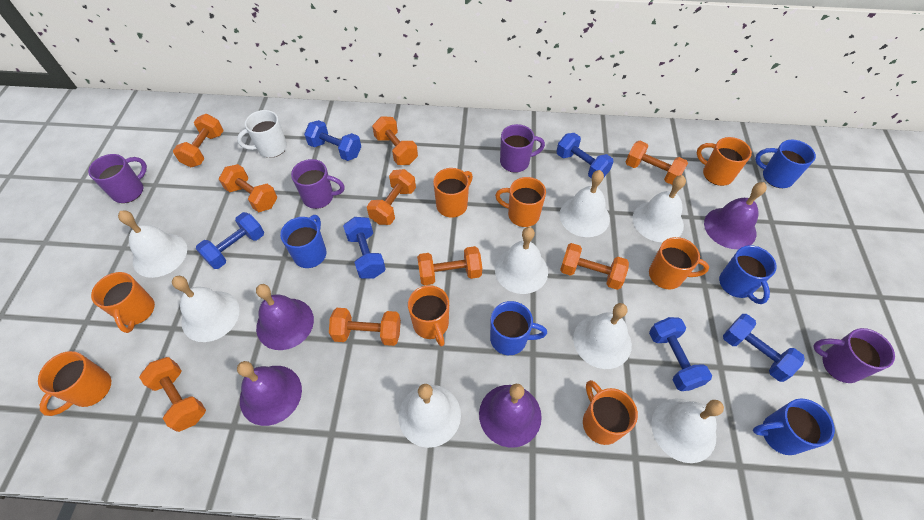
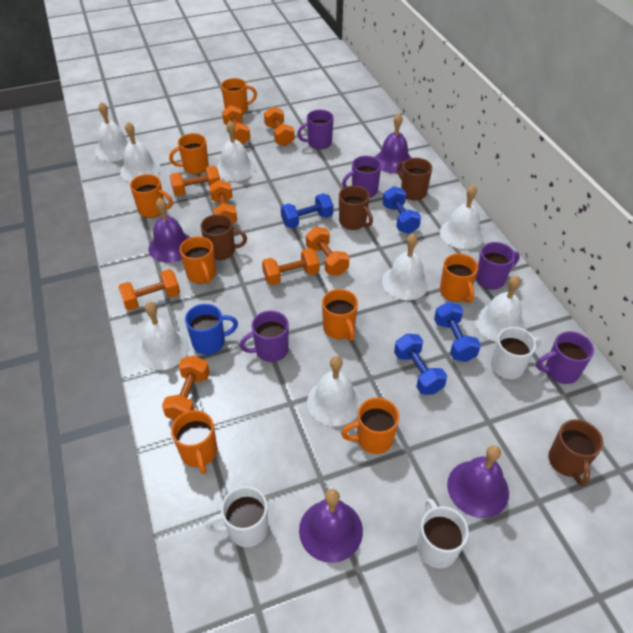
blue dumbbell: 6 -> 4
blue mug: 5 -> 1
brown mug: 0 -> 4
orange dumbbell: 9 -> 8
purple mug: 4 -> 5
white mug: 1 -> 3

